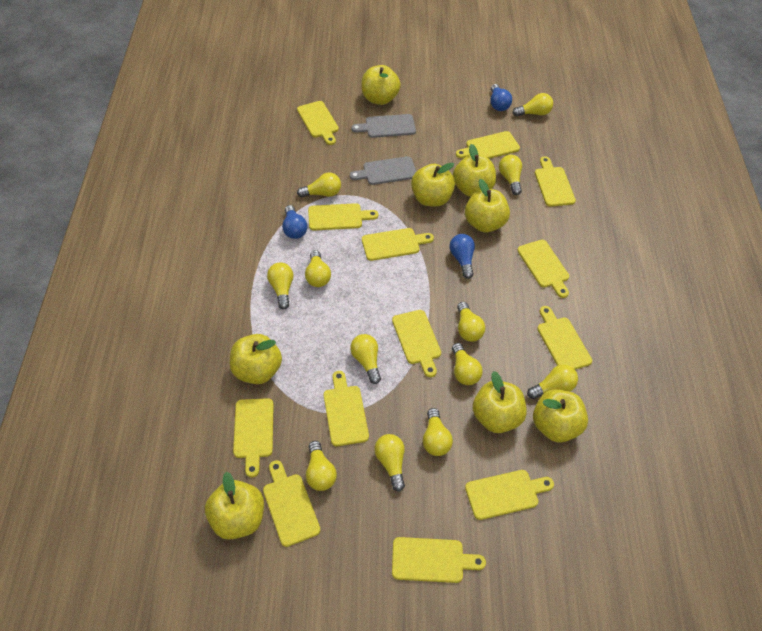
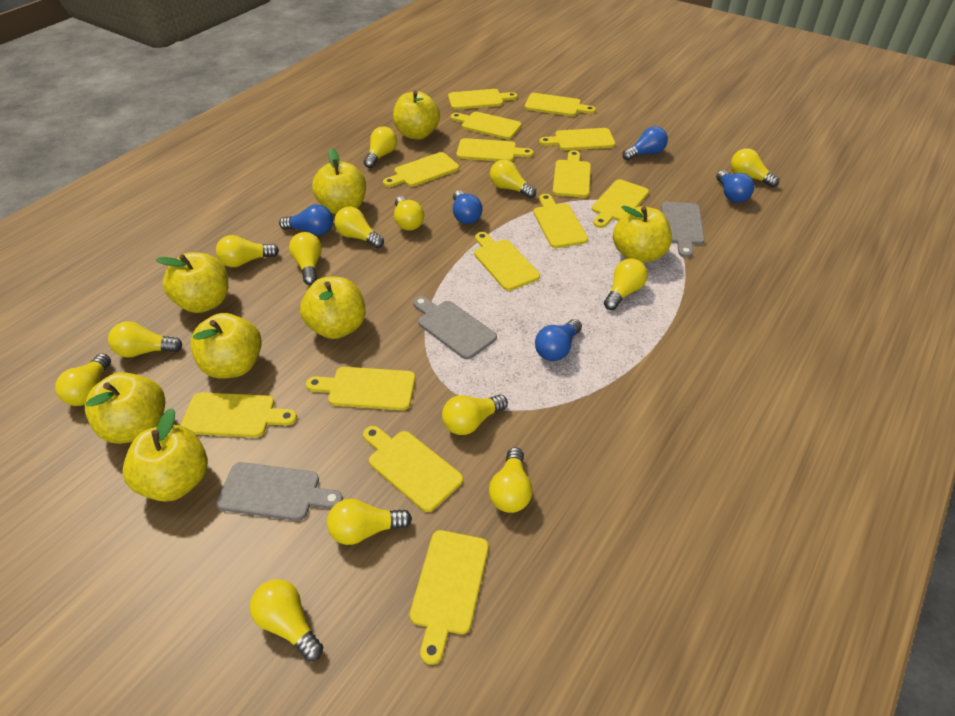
blue light bulb: 3 -> 5
grey cutting board: 2 -> 3
yellow cutting board: 13 -> 14
yellow light bulb: 12 -> 14

